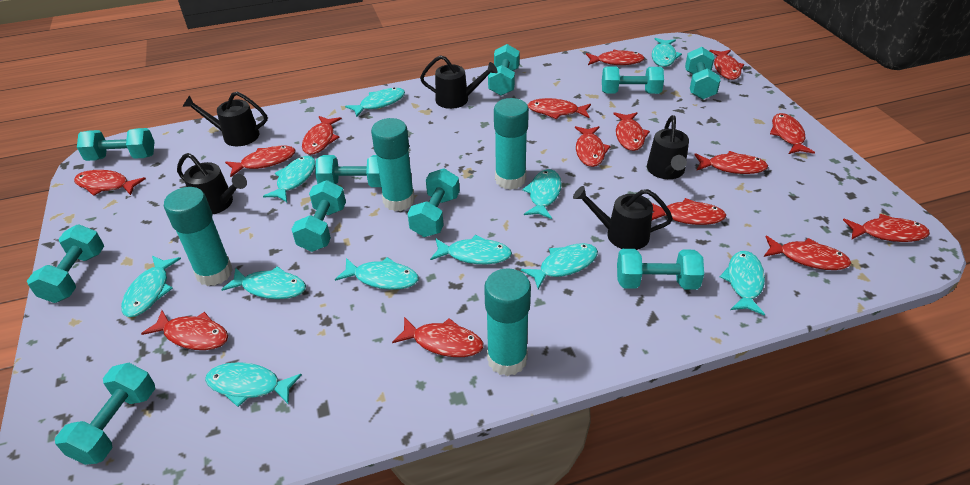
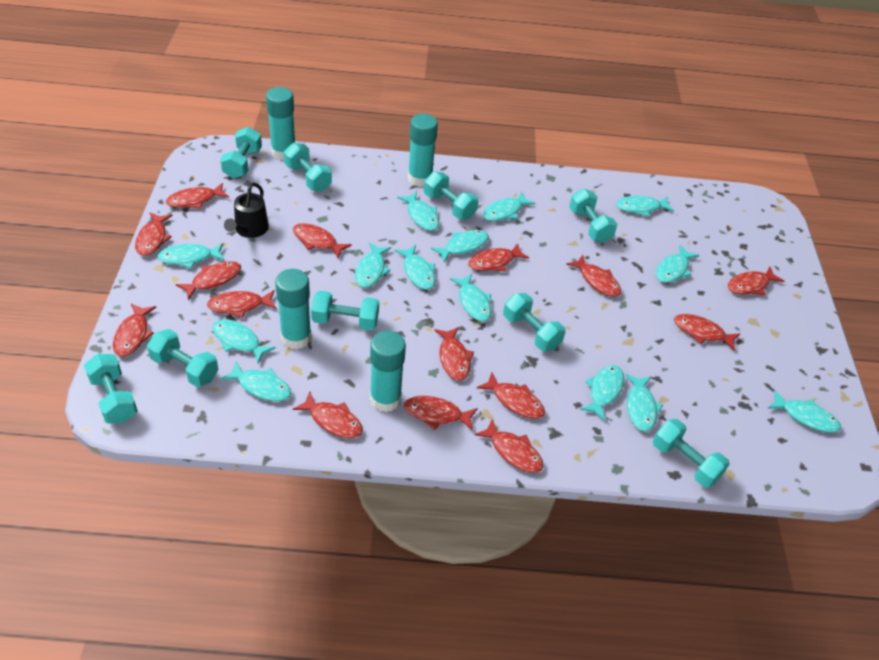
black watering can: 5 -> 1
turquoise dumbbell: 10 -> 9
turquoise fish: 11 -> 14

